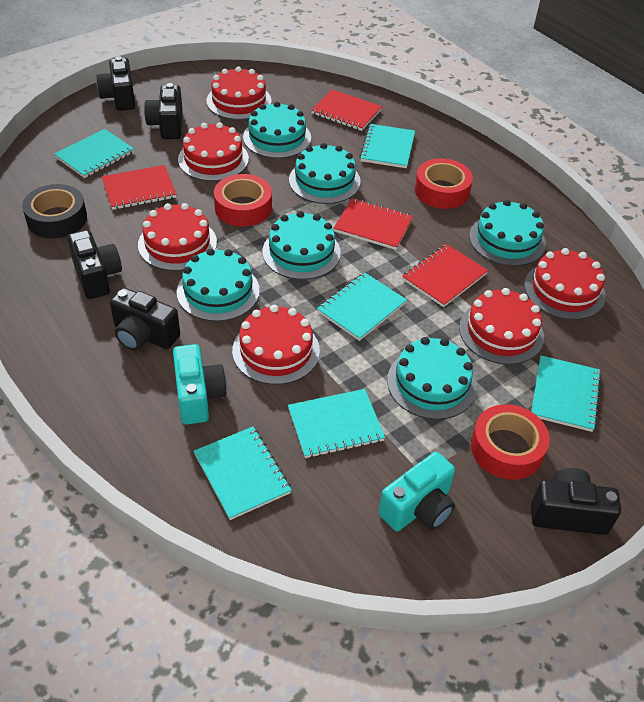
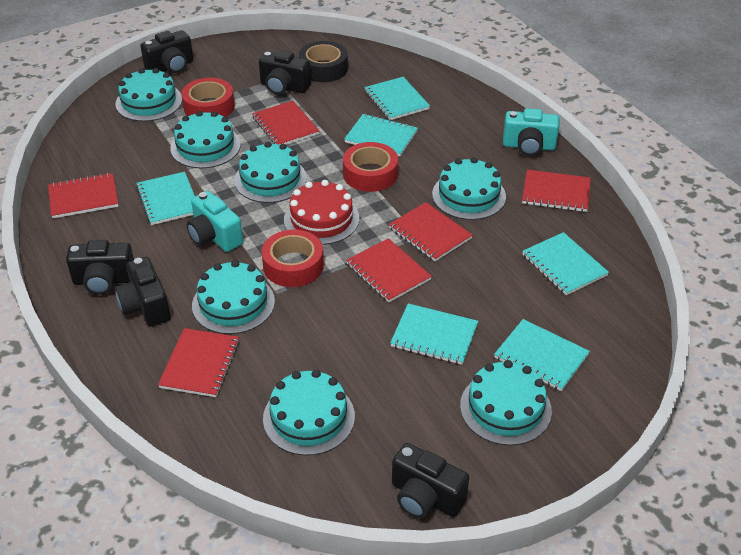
red cake: 6 -> 1
red notebook: 4 -> 6
turquoise cake: 6 -> 7

